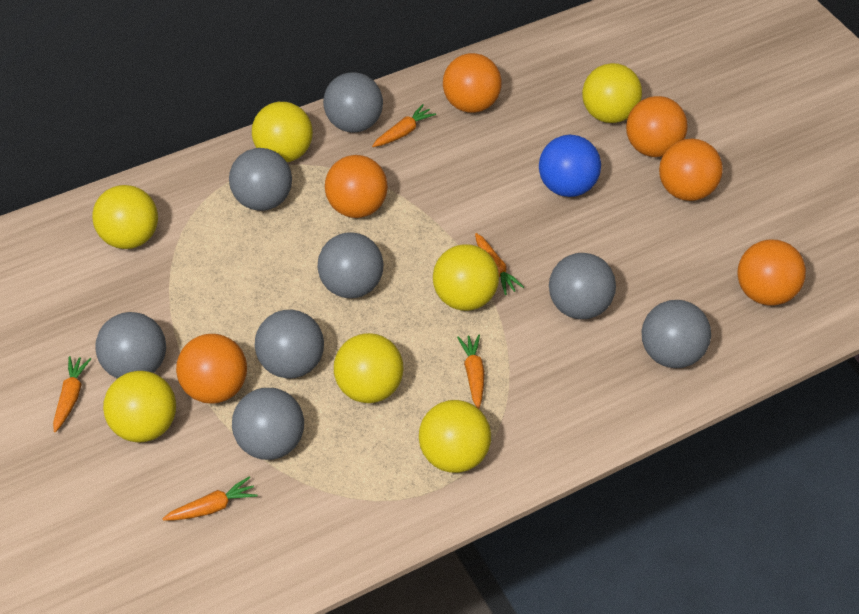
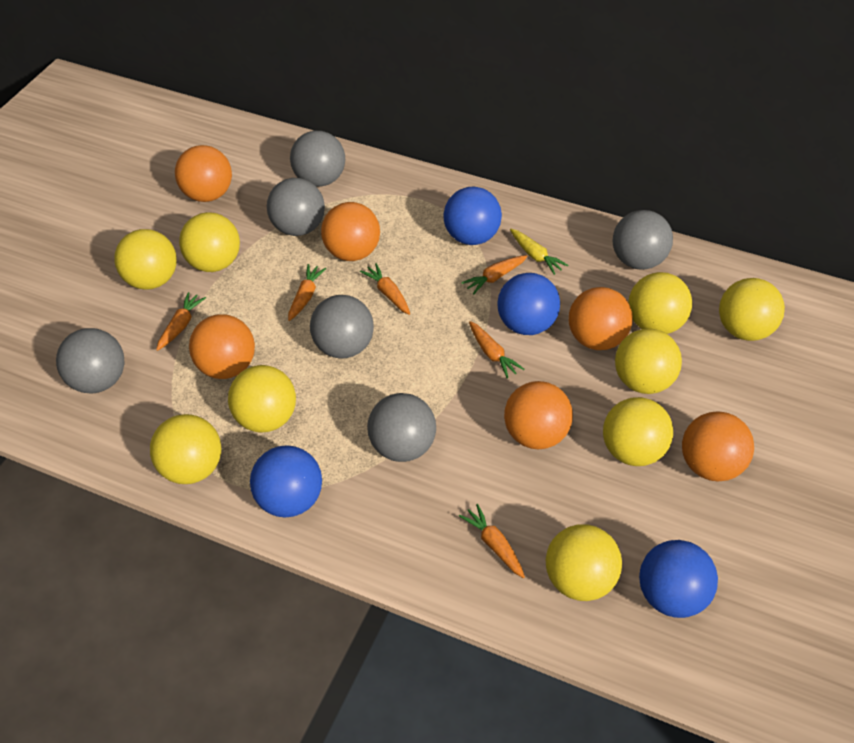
blue ball: 1 -> 4
grey ball: 8 -> 6
orange carrot: 5 -> 6
yellow ball: 7 -> 9
yellow carrot: 0 -> 1

